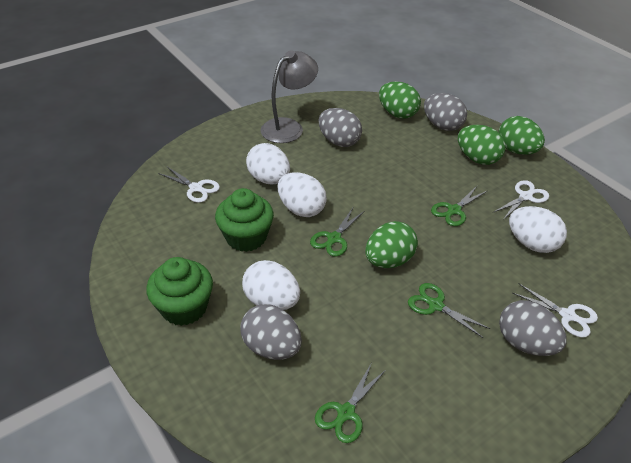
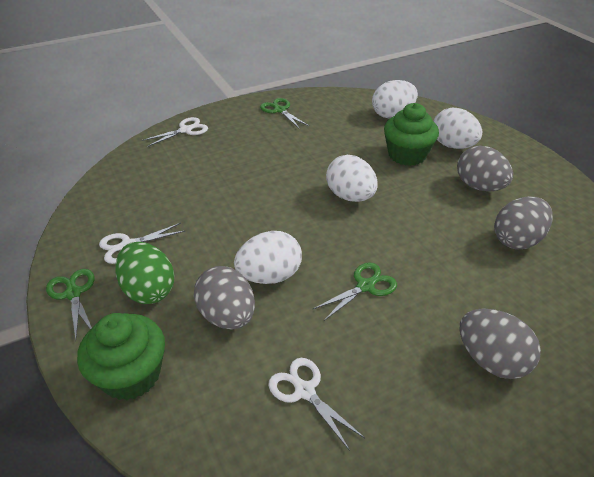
green egg: 4 -> 1
green scissors: 4 -> 3
grey lamp: 1 -> 0

